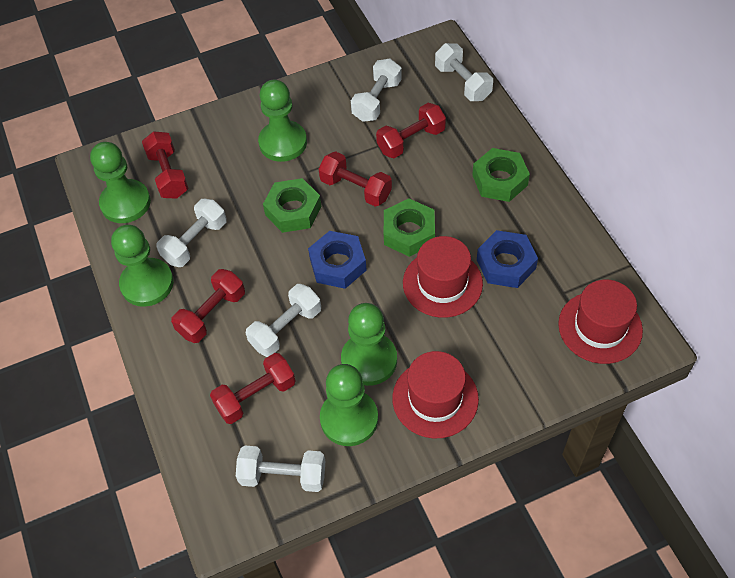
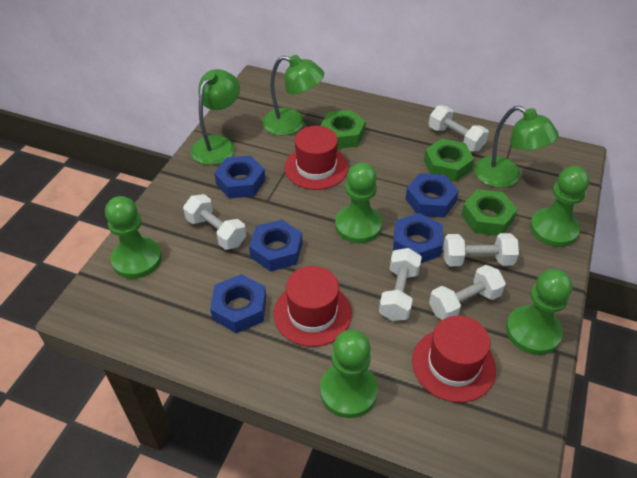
blue nut: 2 -> 5
green lamp: 0 -> 3
red dumbbell: 5 -> 0

